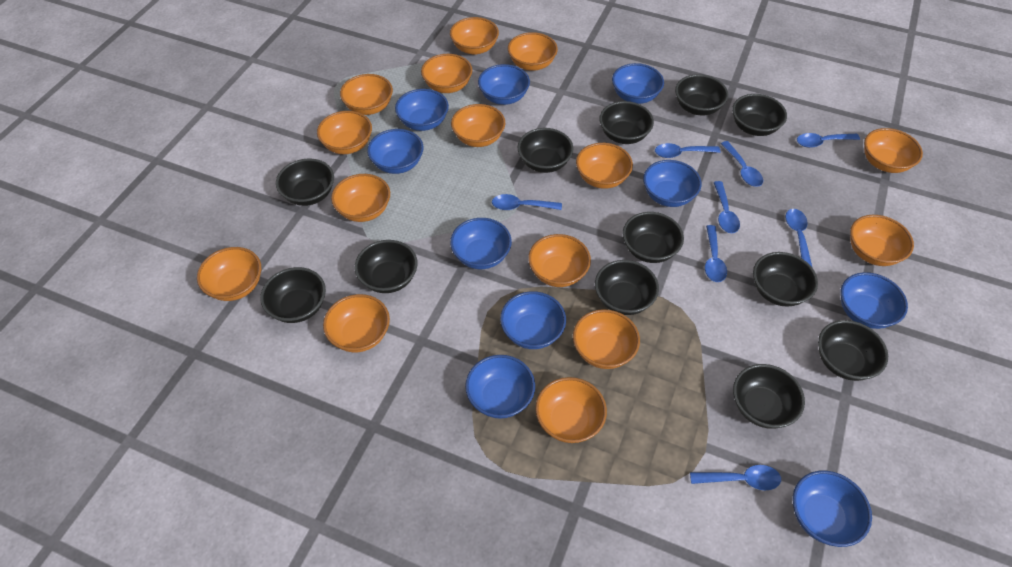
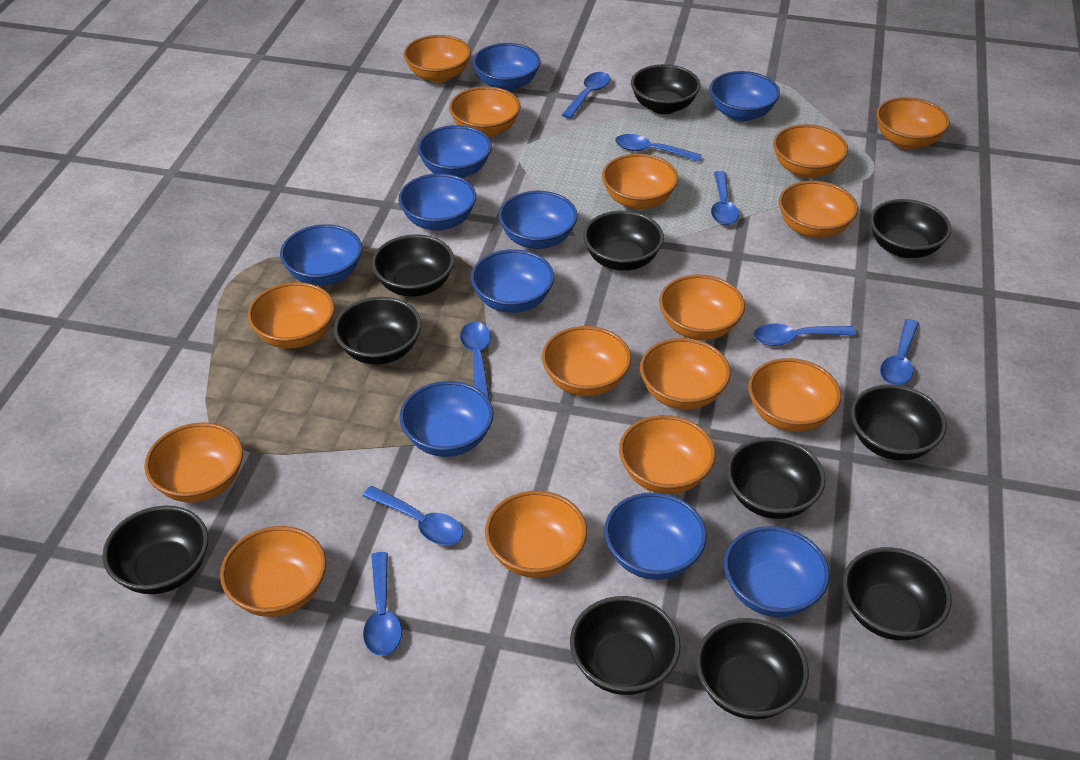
black bowl: 12 -> 11

